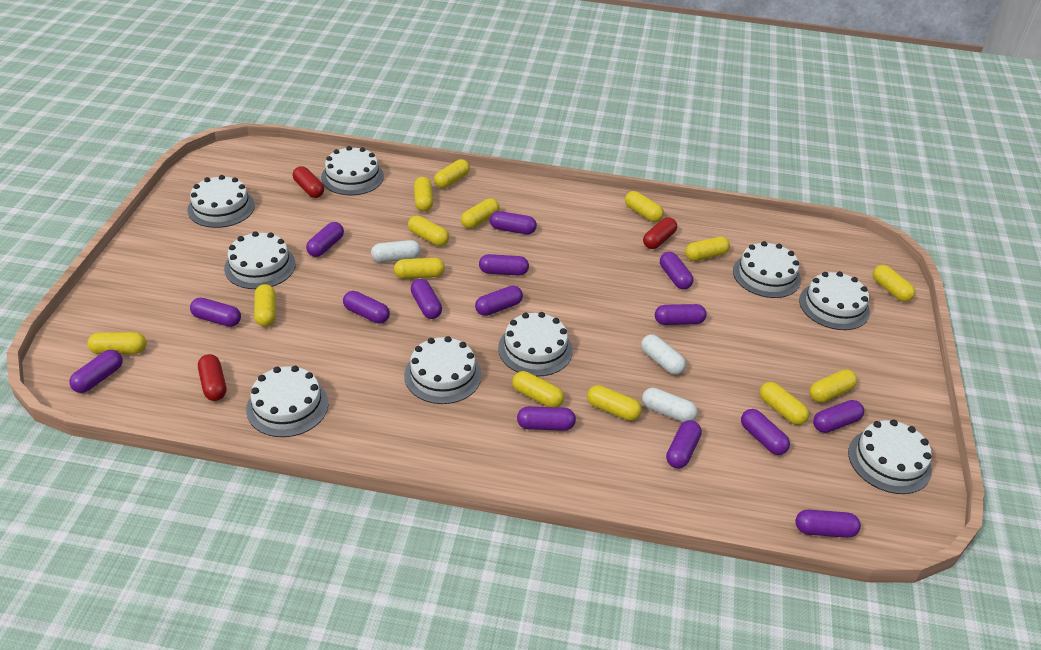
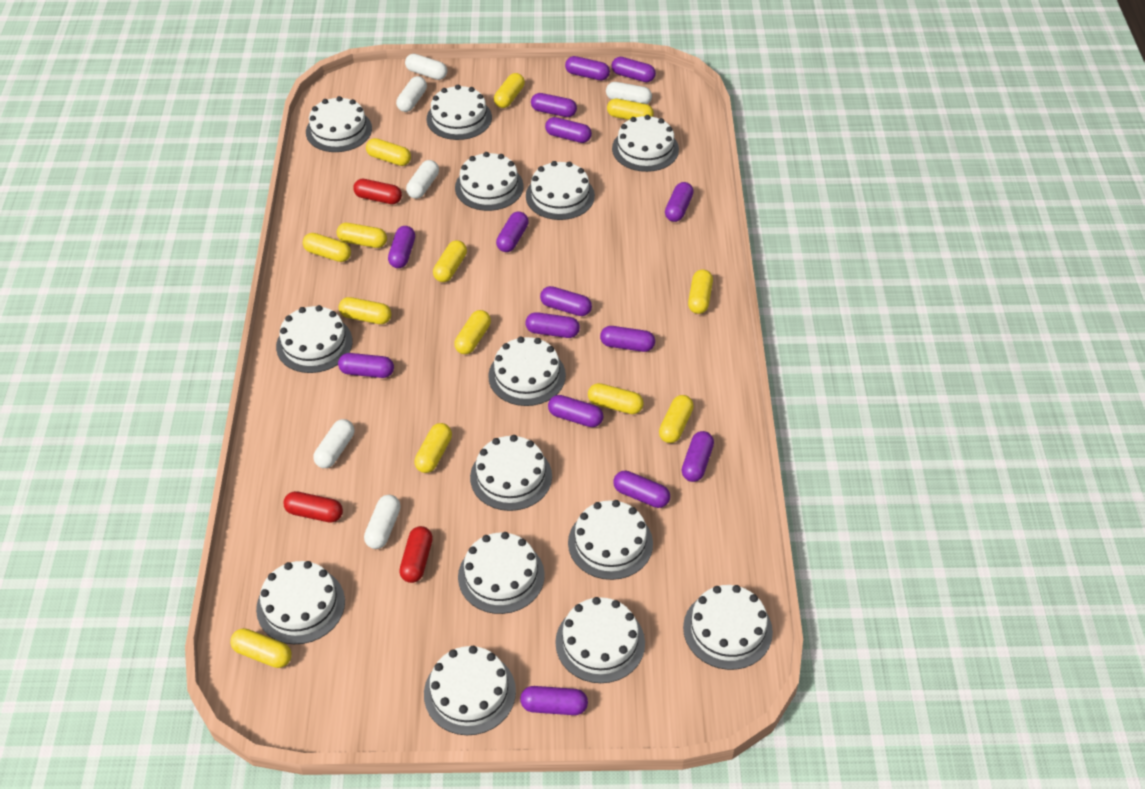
white cake: 9 -> 14
white capsule: 3 -> 6
yellow capsule: 14 -> 13

